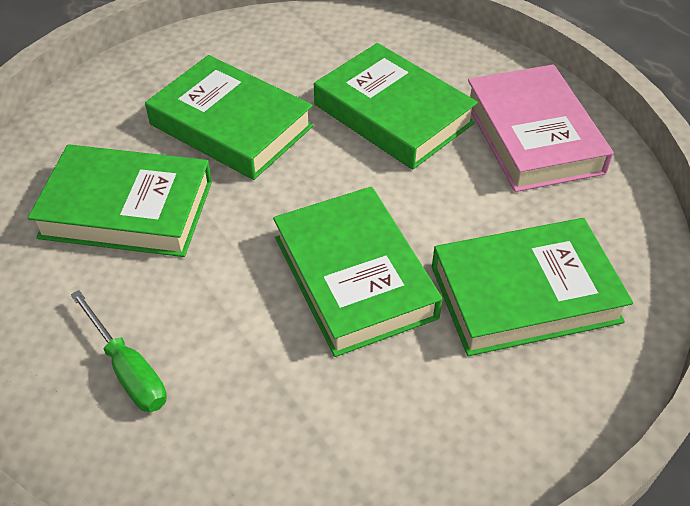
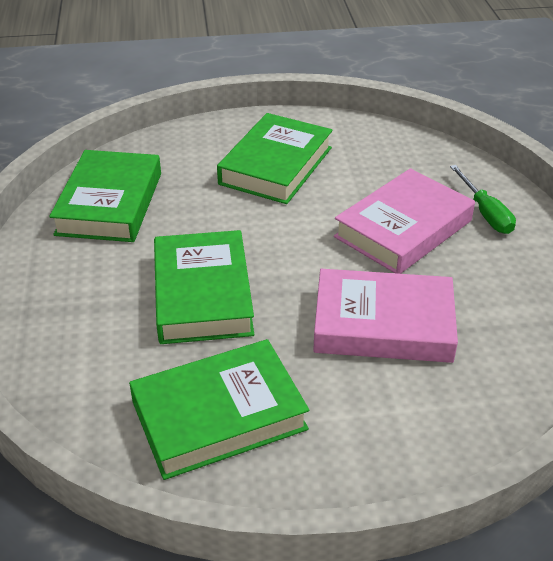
green book: 5 -> 4
pink book: 1 -> 2

